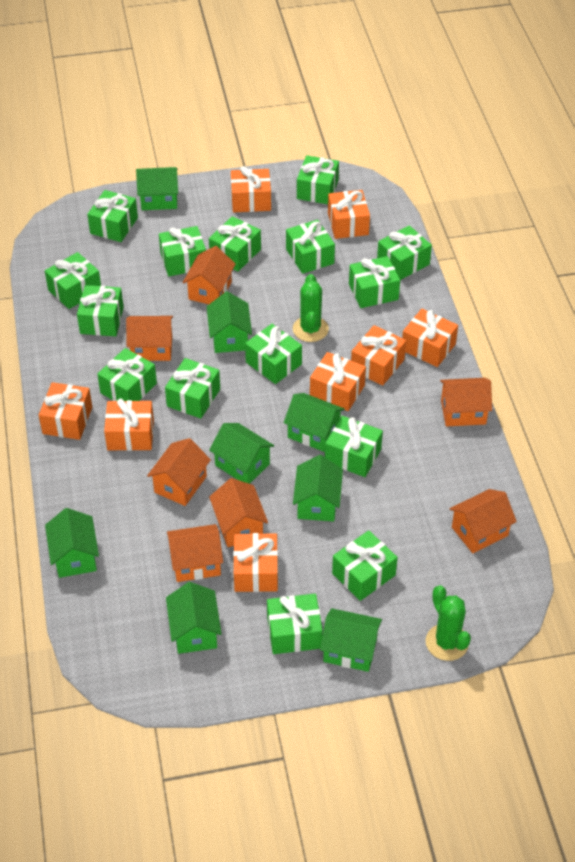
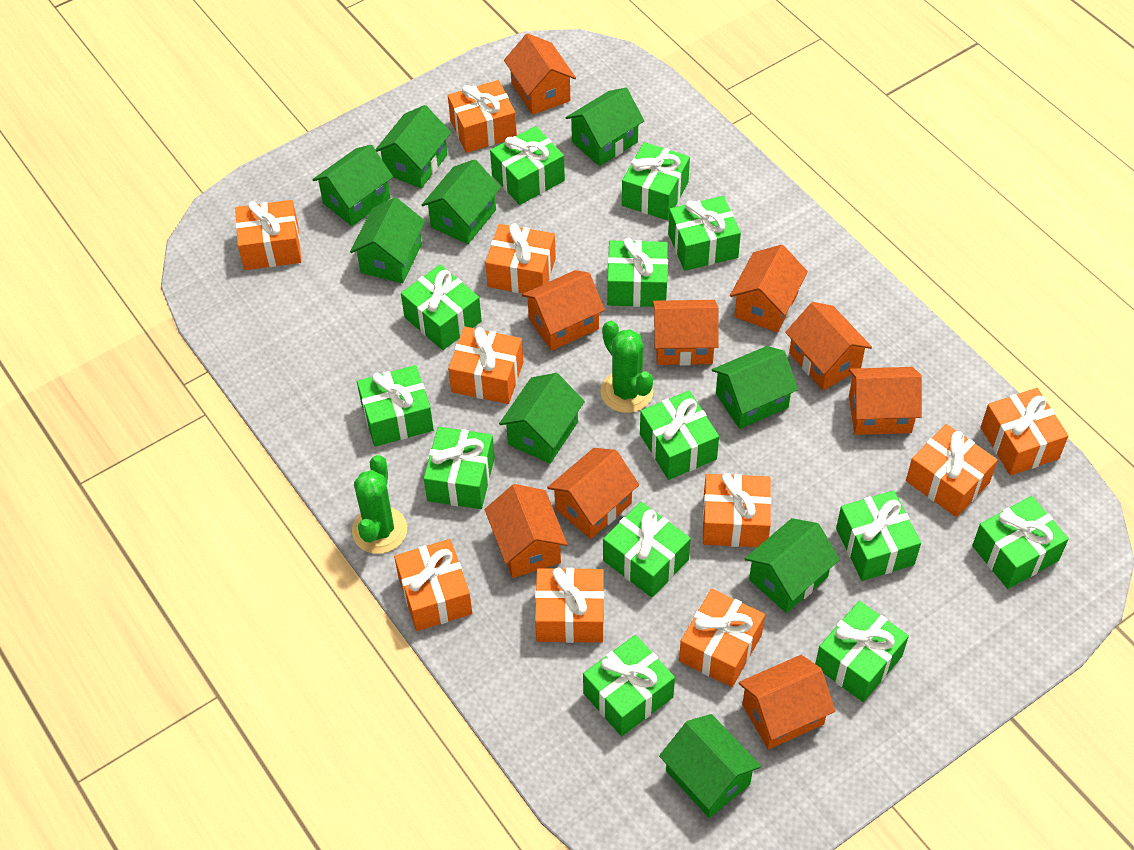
green gift: 15 -> 13
green house: 8 -> 9
orange gift: 8 -> 10
orange house: 7 -> 9

